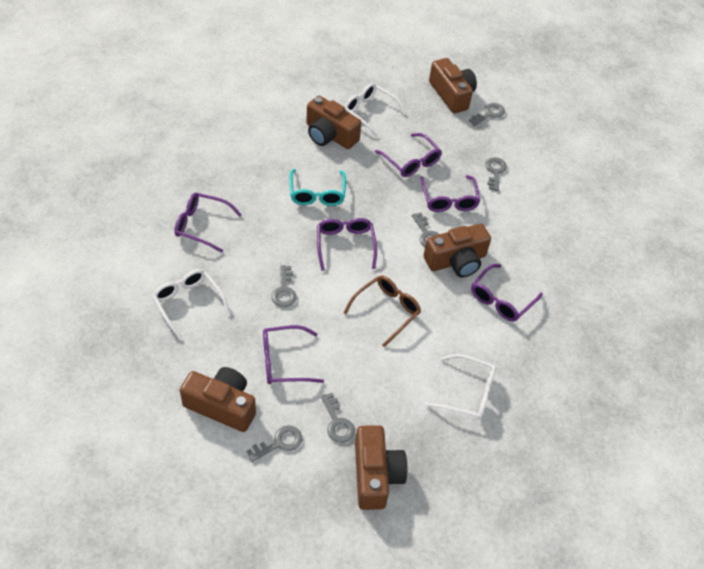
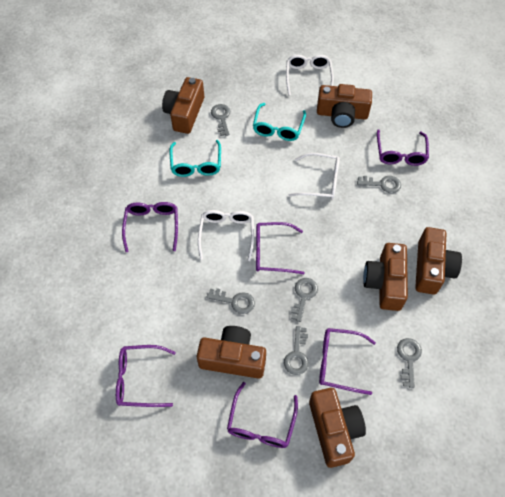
brown camera: 5 -> 6
brown glasses: 1 -> 0
turquoise glasses: 1 -> 2

